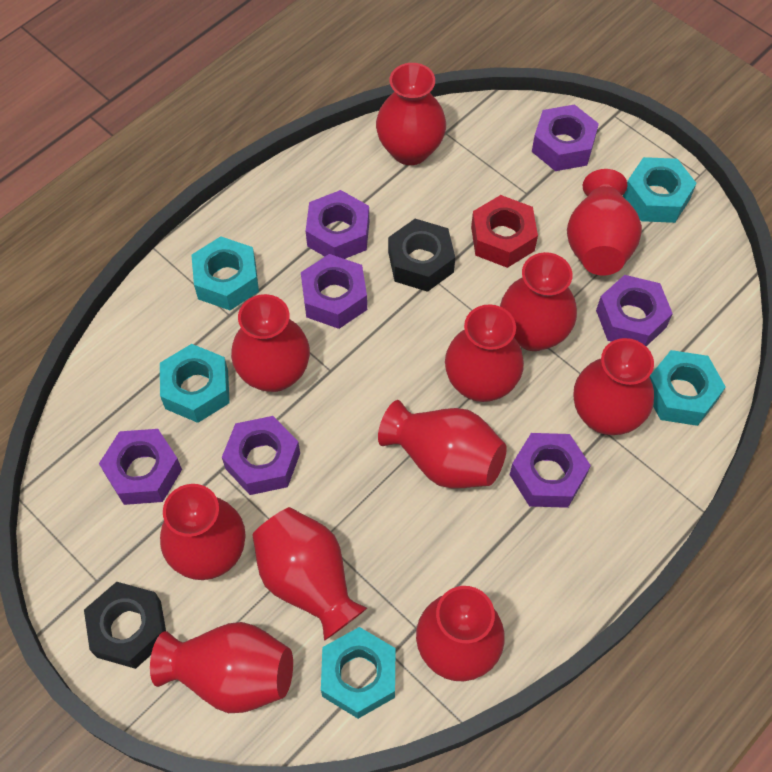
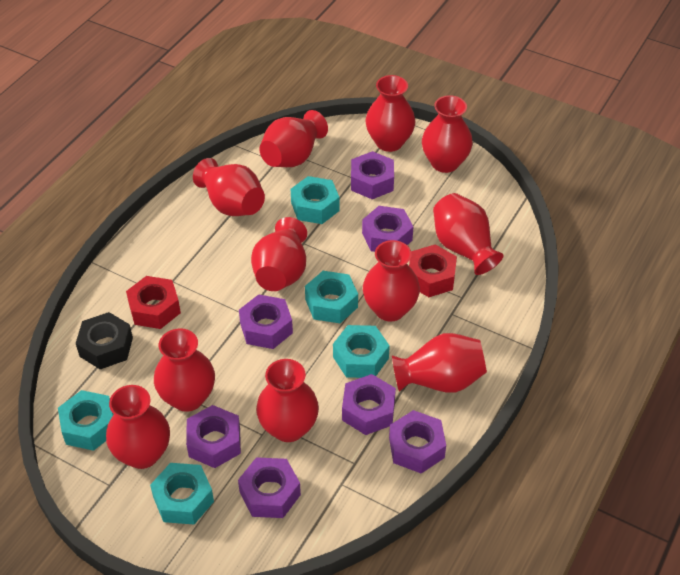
black nut: 2 -> 1
red nut: 1 -> 2

